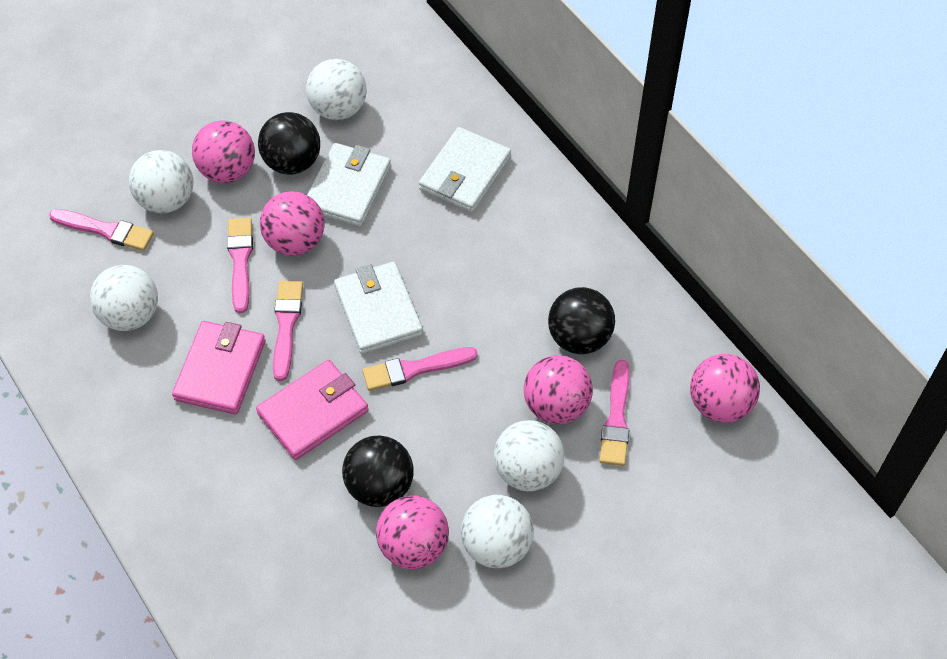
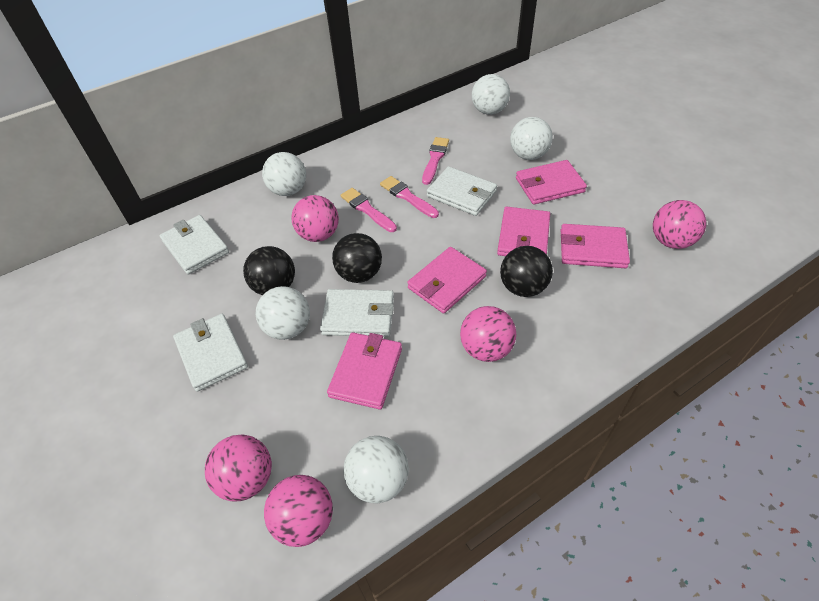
pink brush: 5 -> 3
pink wallet: 2 -> 5
white wallet: 3 -> 4

